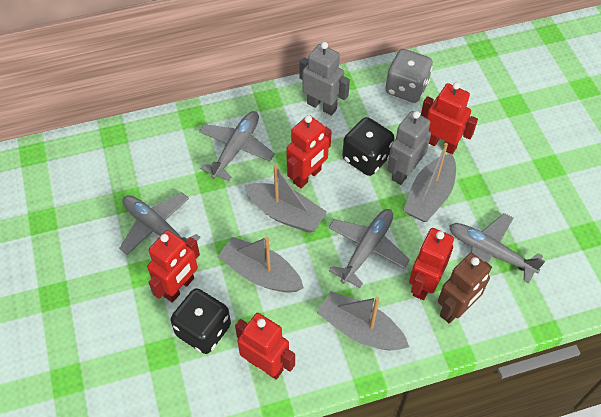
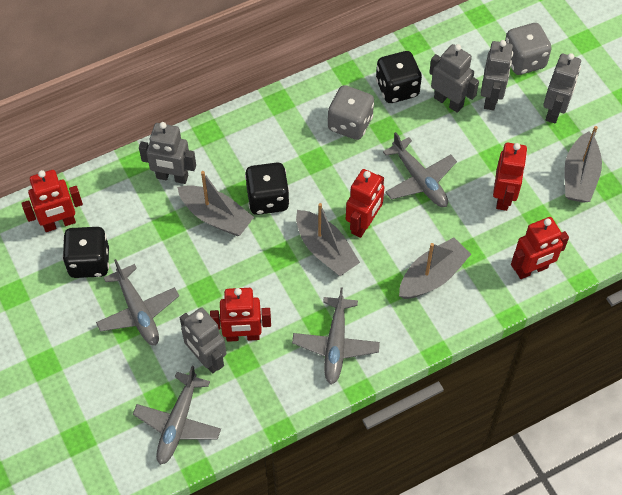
black dice: 2 -> 3
brown robot: 1 -> 0
grey dice: 1 -> 2
grey robot: 2 -> 5

